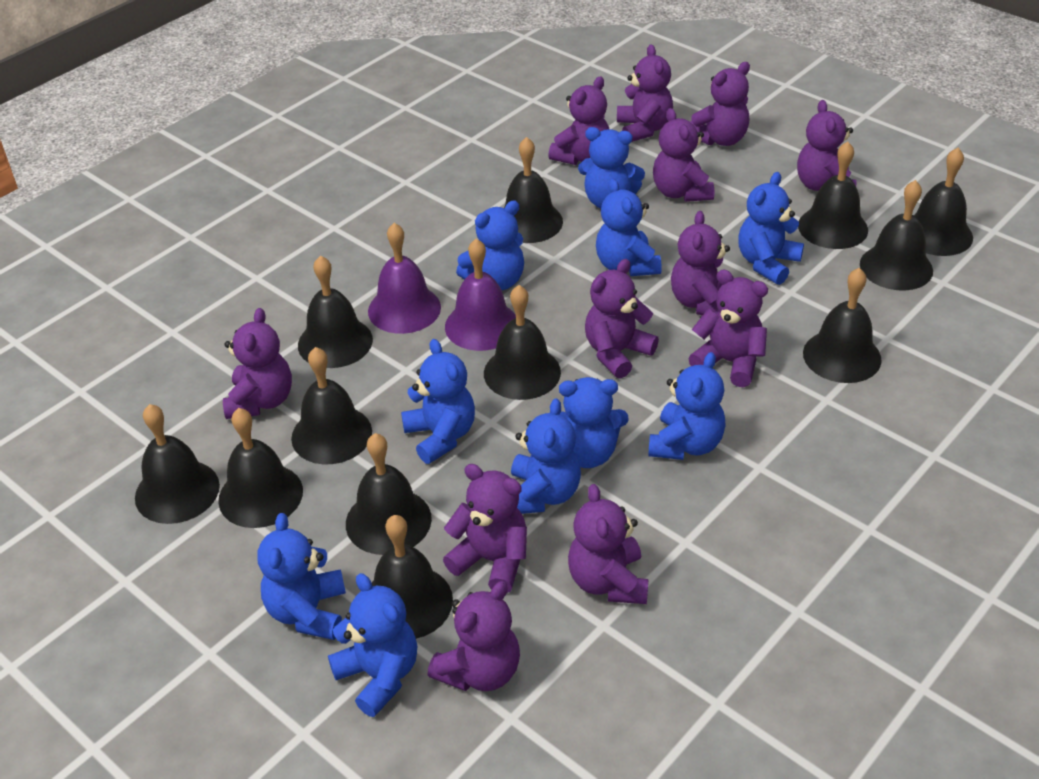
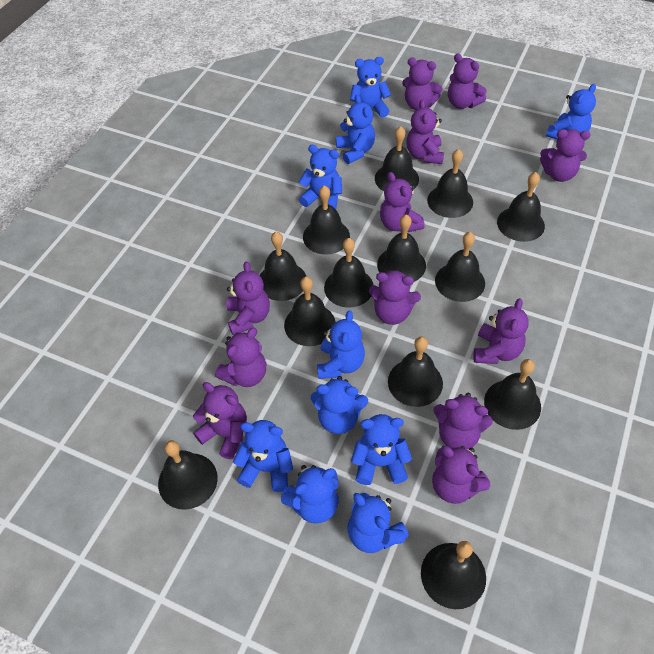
black bell: 12 -> 13
purple bell: 2 -> 0

